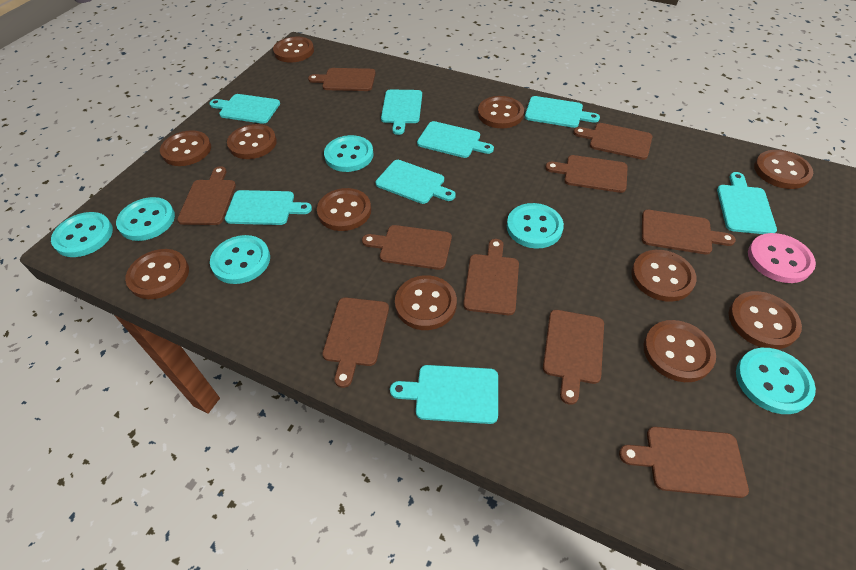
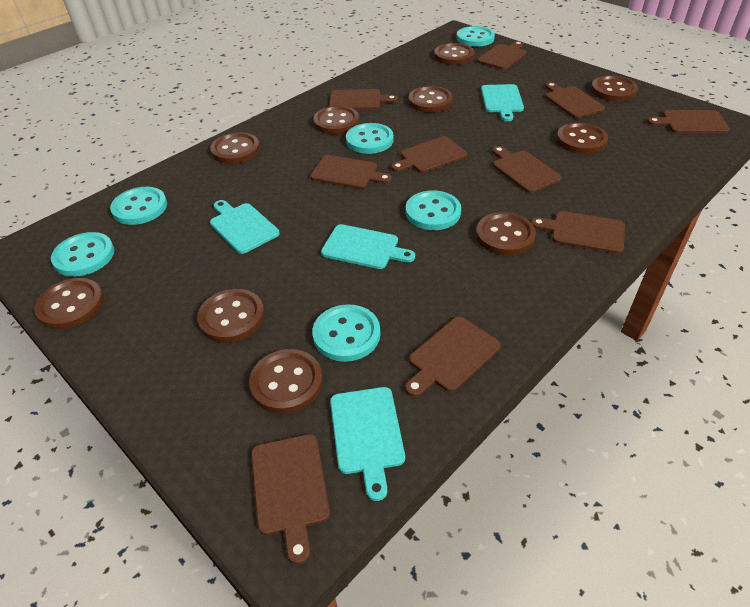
brown button: 11 -> 10
pink button: 1 -> 0
turquoise cutting board: 8 -> 4

